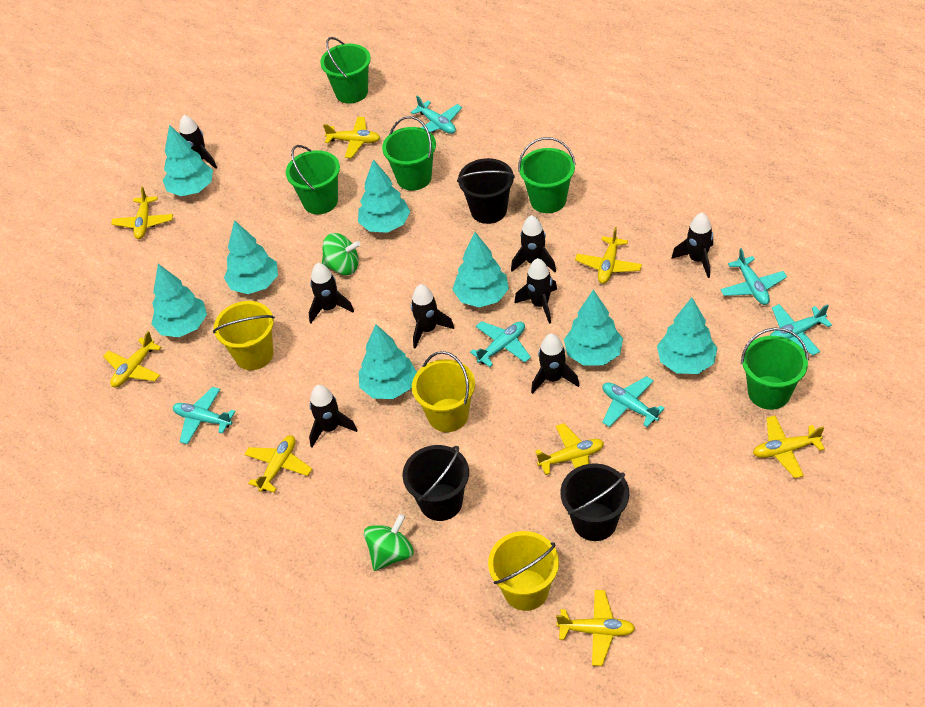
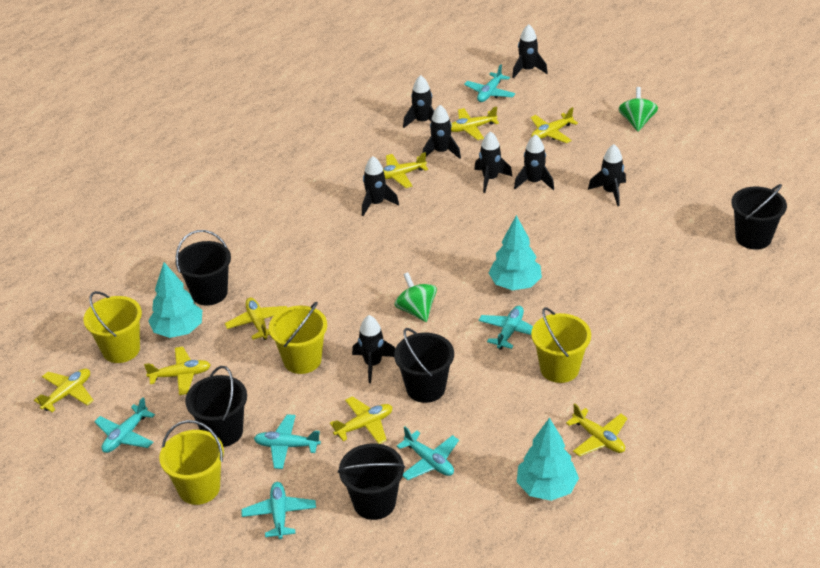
black bucket: 3 -> 5
green bucket: 5 -> 0
turquoise tree: 8 -> 3
yellow bucket: 3 -> 4

